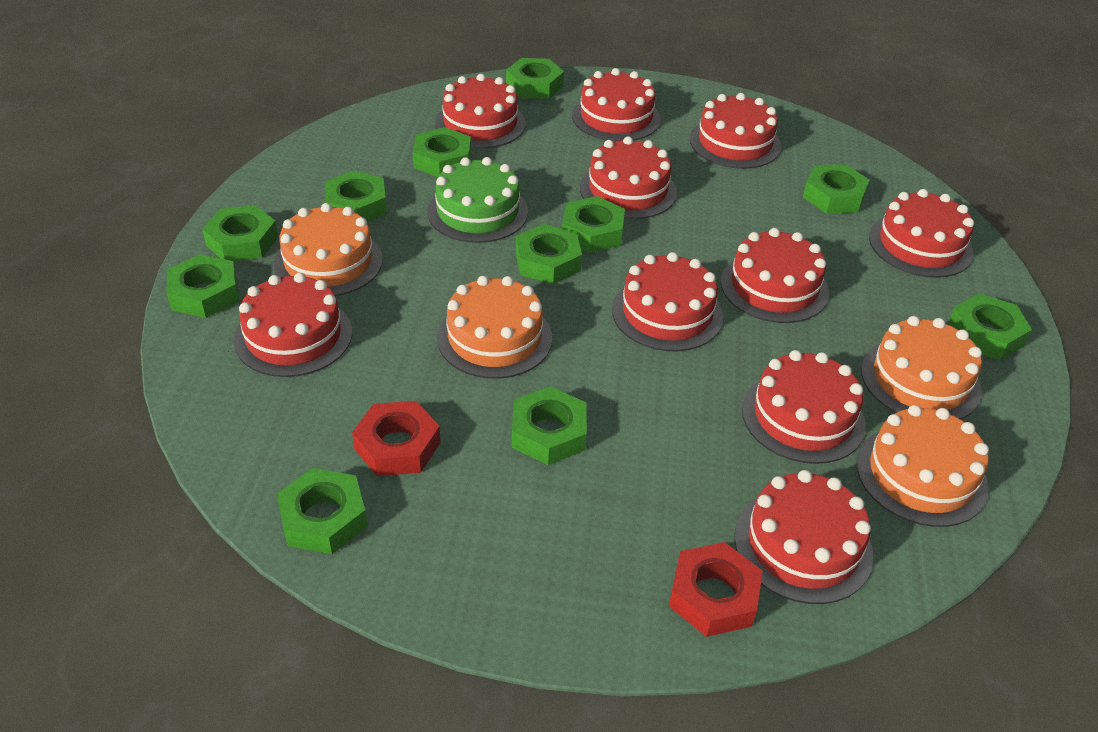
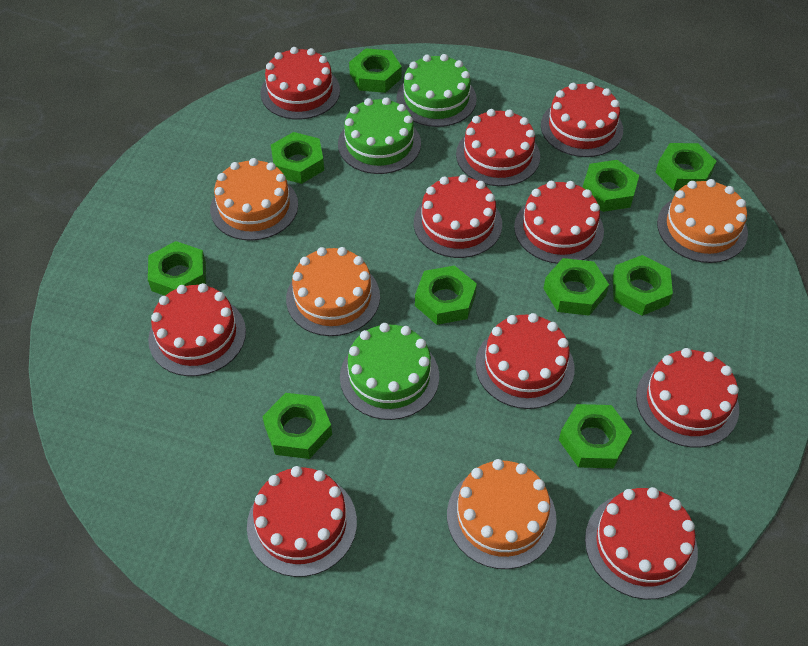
green cake: 1 -> 3
green nut: 11 -> 10
red nut: 2 -> 0

